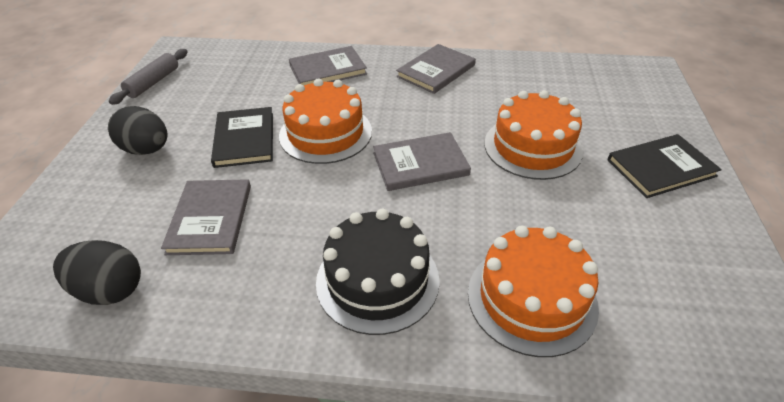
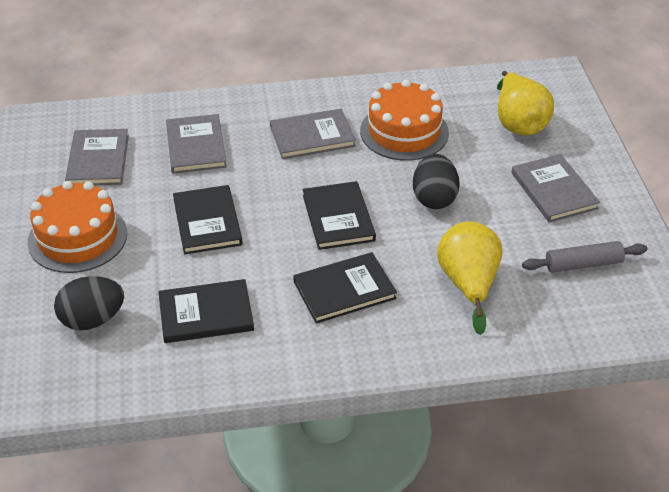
black book: 2 -> 4
black cake: 1 -> 0
orange cake: 3 -> 2
yellow pear: 0 -> 2

